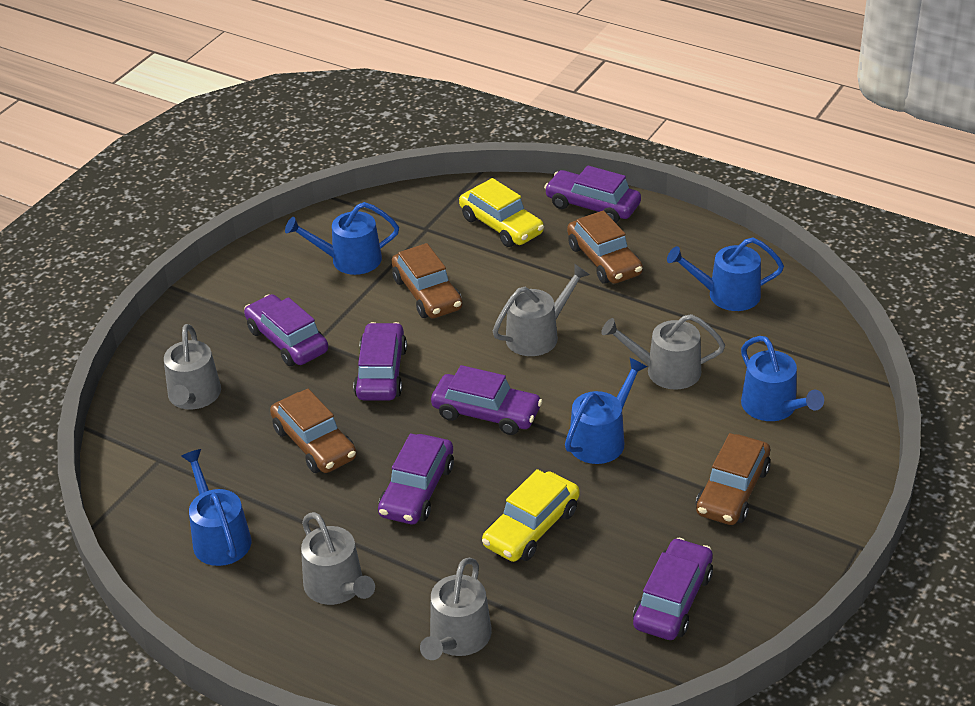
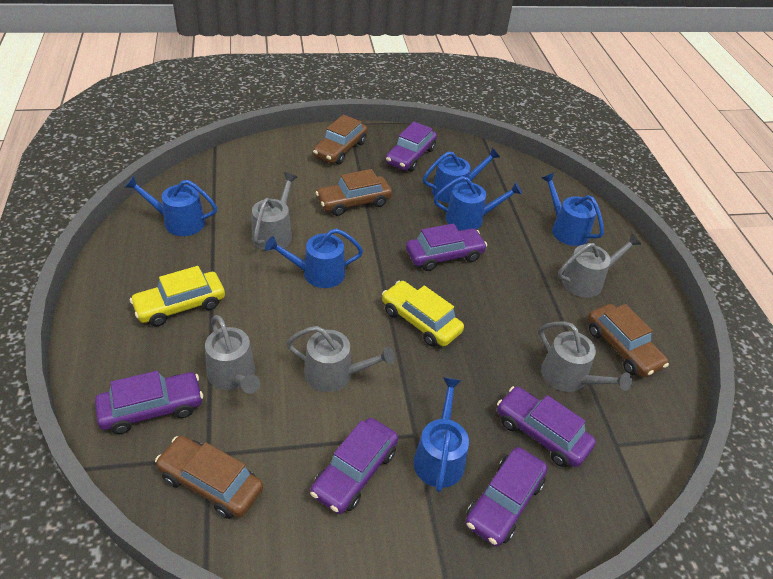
blue watering can: 5 -> 6

